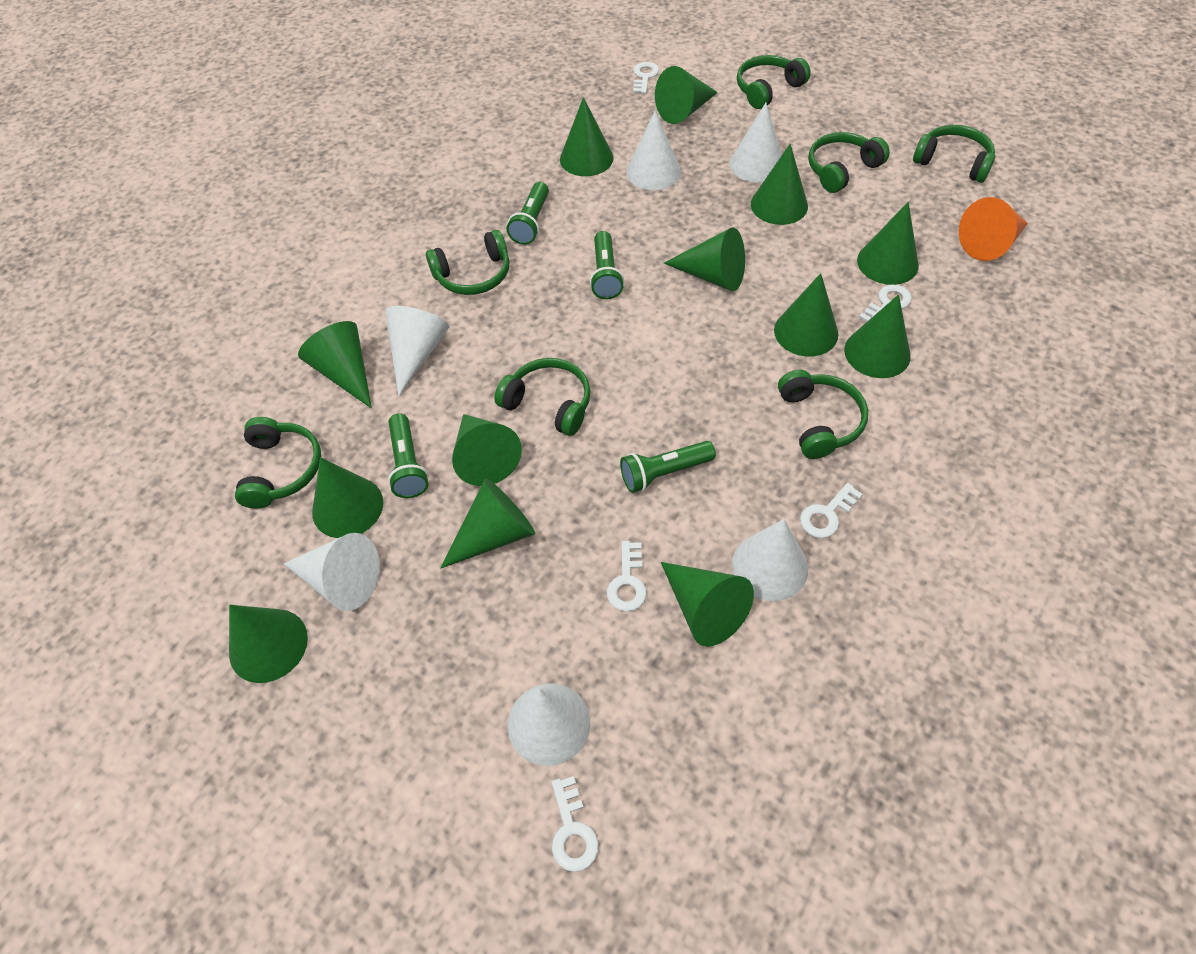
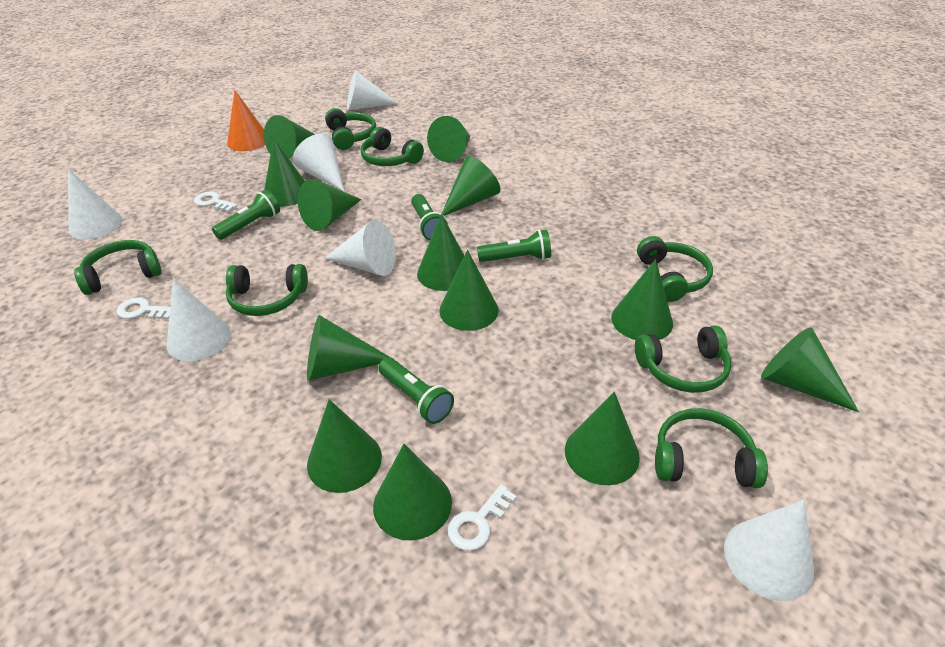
white key: 5 -> 3

